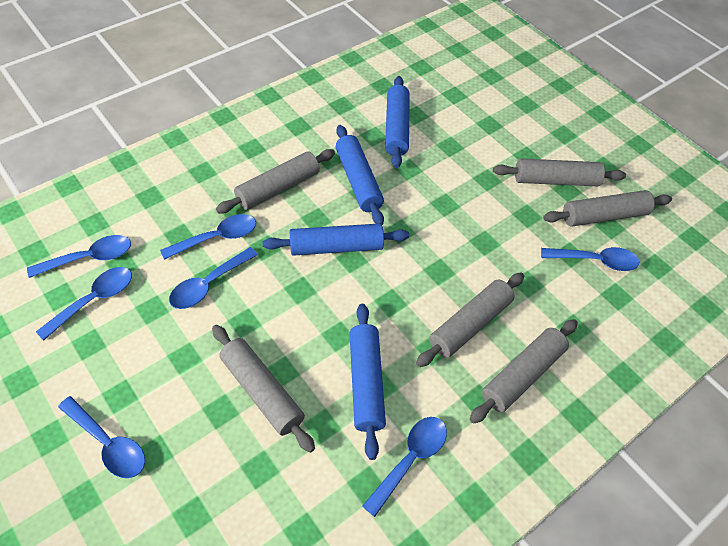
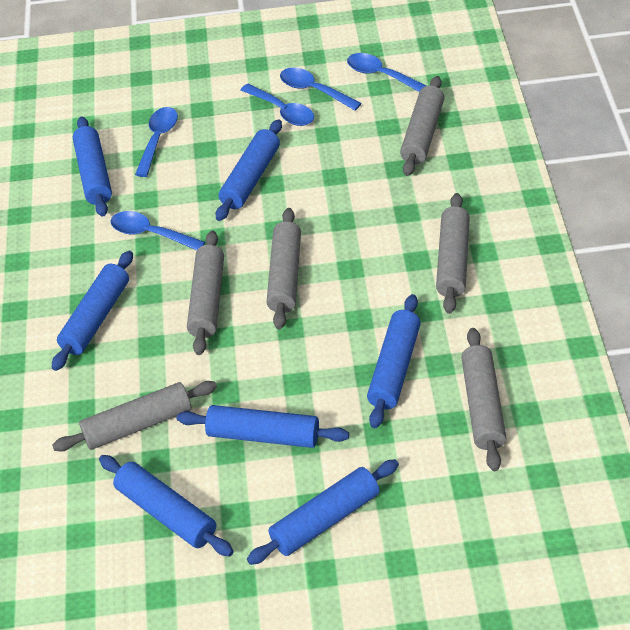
blue rolling pin: 4 -> 7
blue spoon: 7 -> 5

